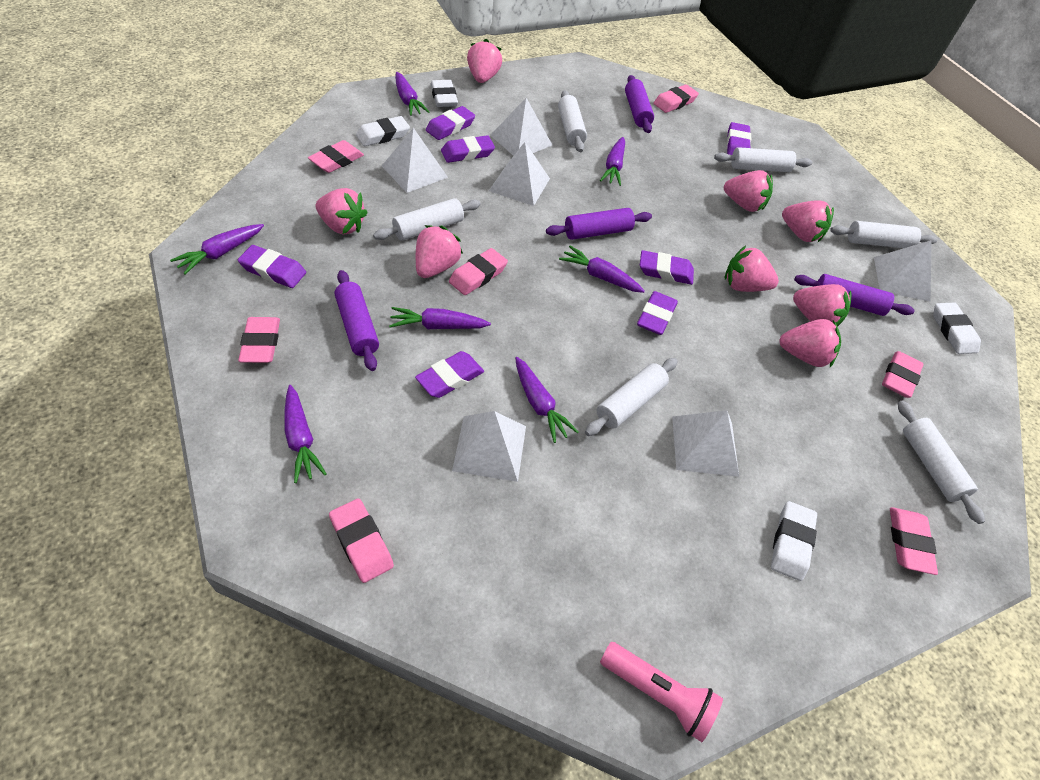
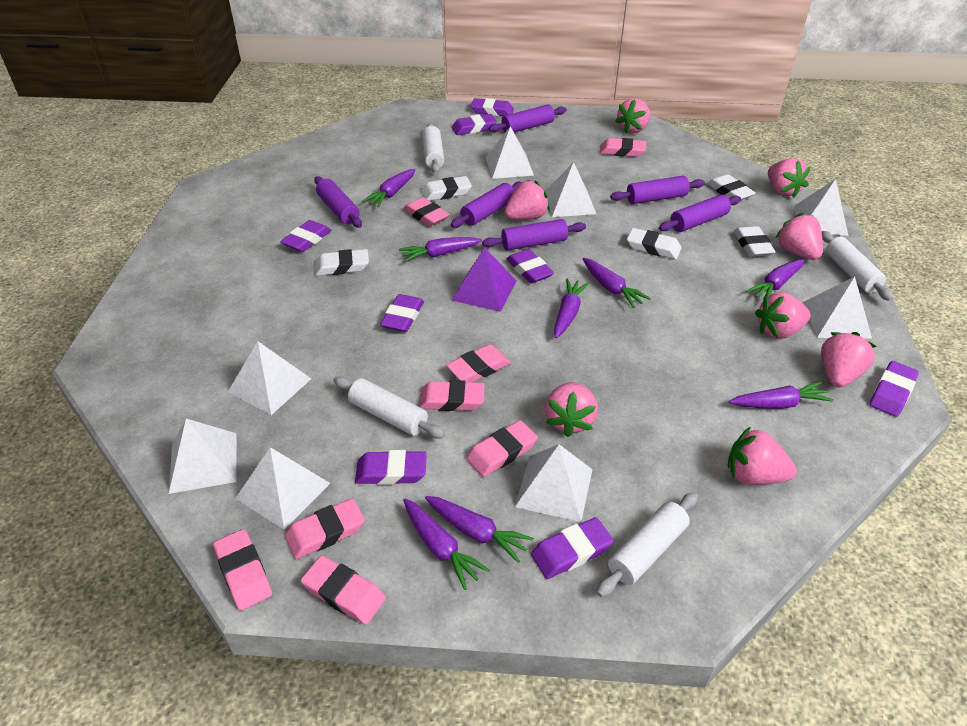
pink eraser: 7 -> 8
pink flashlight: 1 -> 0
purple carrot: 7 -> 8
purple eraser: 7 -> 8
purple pyramid: 0 -> 1
purple rolling pin: 4 -> 6
white eraser: 4 -> 5
white pyramid: 6 -> 8
white rolling pin: 6 -> 4

